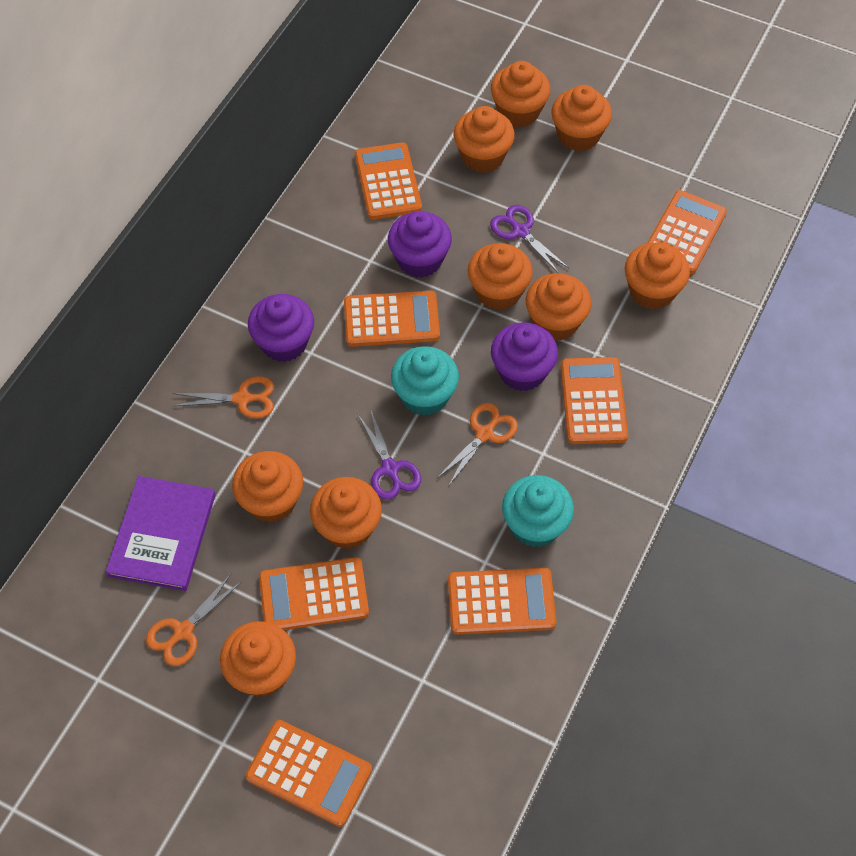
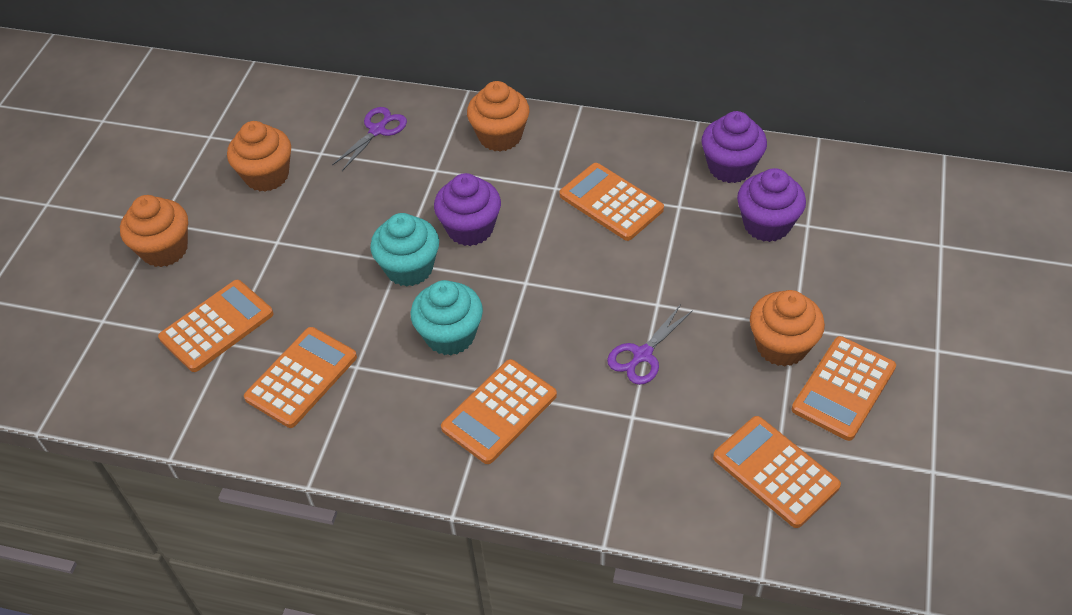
orange calculator: 7 -> 6
orange cupcake: 9 -> 4
orange scissors: 3 -> 0
purple book: 1 -> 0

